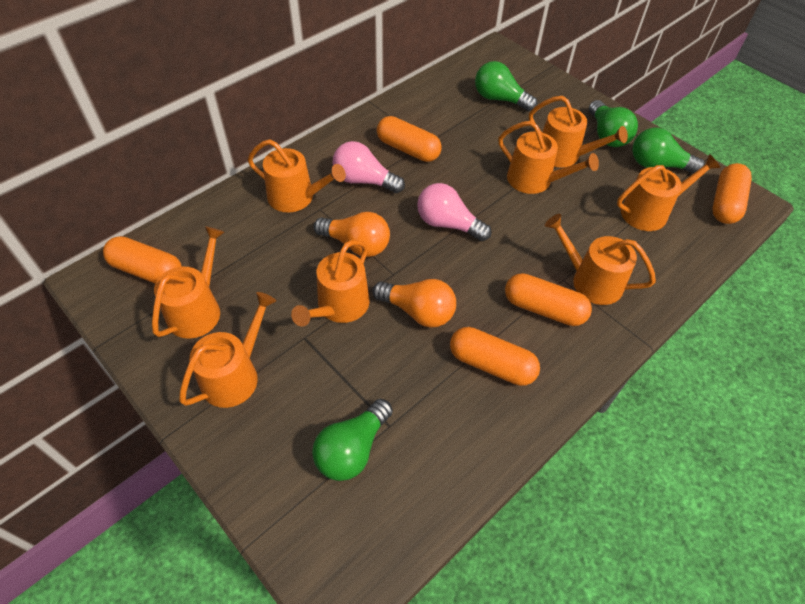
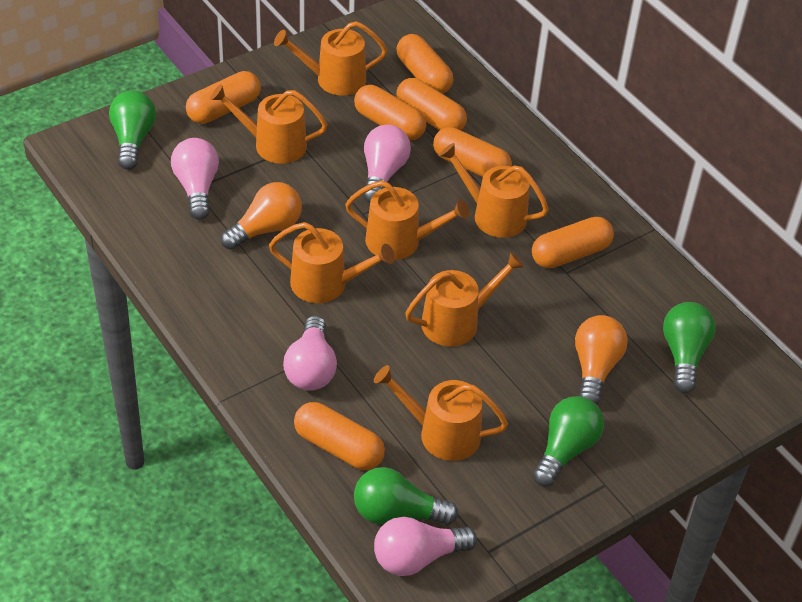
orange capsule: 5 -> 7
orange watering can: 8 -> 7
pink light bulb: 2 -> 4

